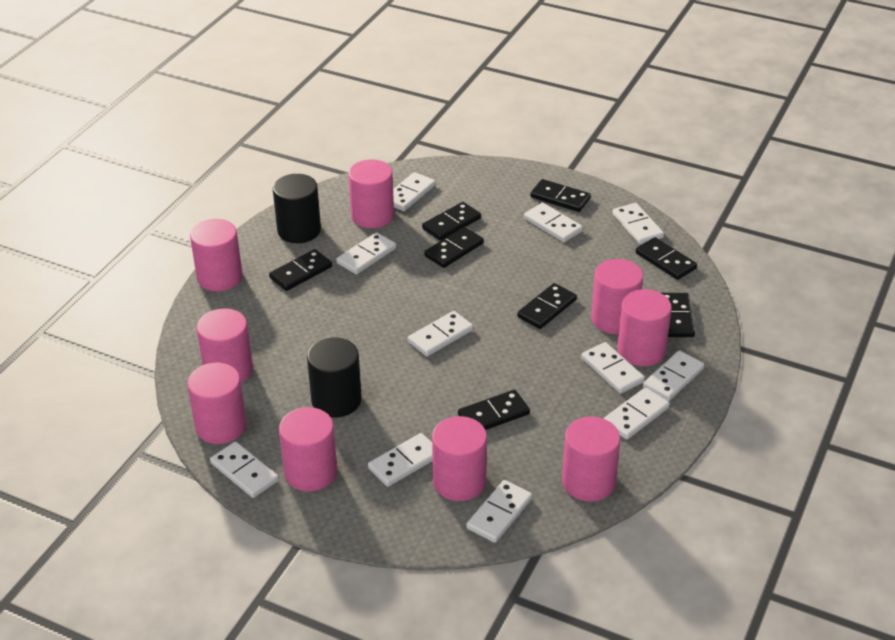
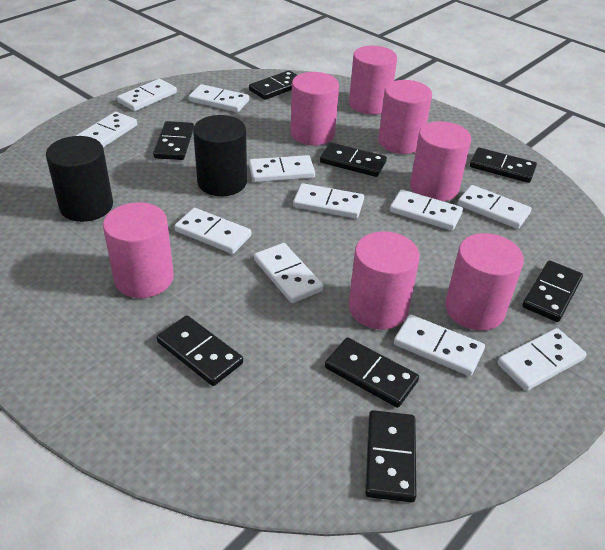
pink cylinder: 9 -> 7

